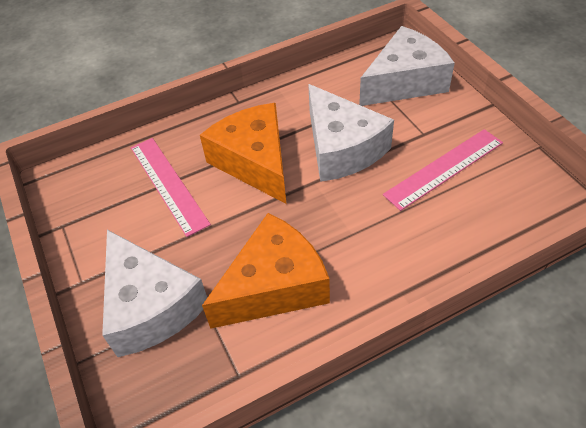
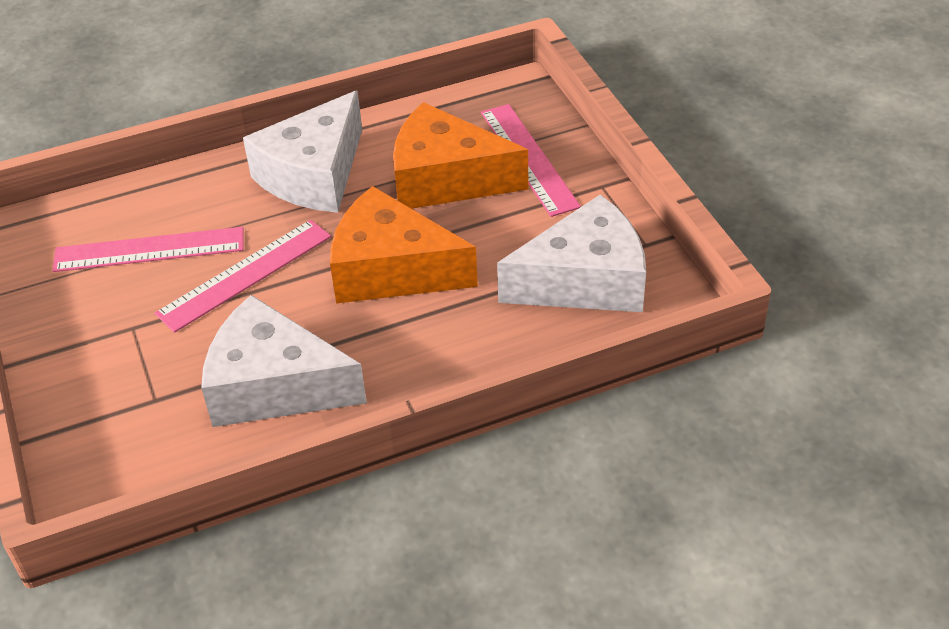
pink ruler: 2 -> 3

